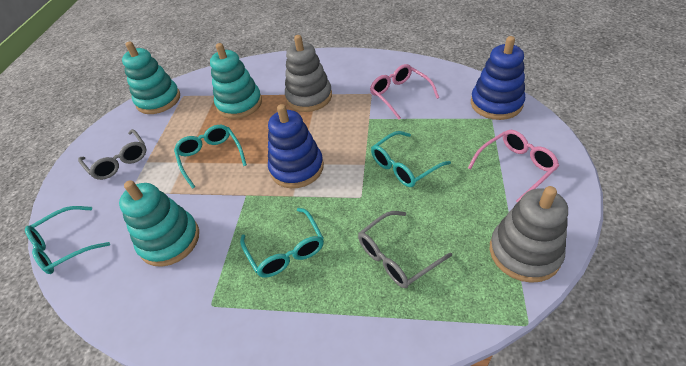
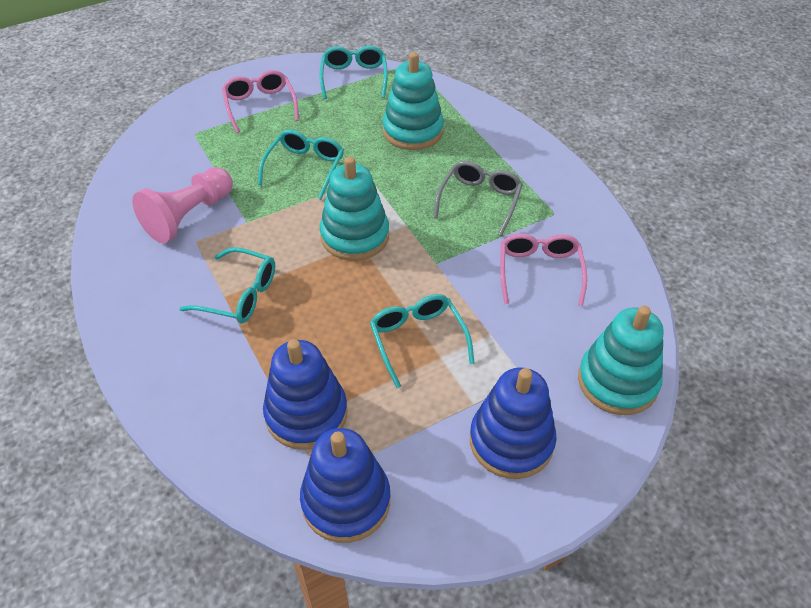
blue stacking toy: 2 -> 3
grey glasses: 2 -> 1
grey stacking toy: 2 -> 0
pink pawn: 0 -> 1

